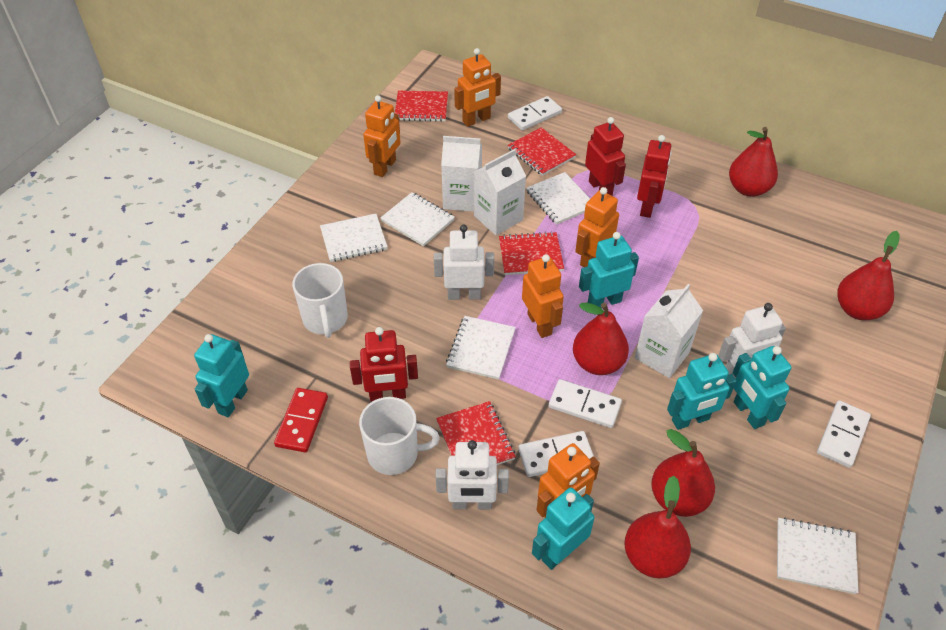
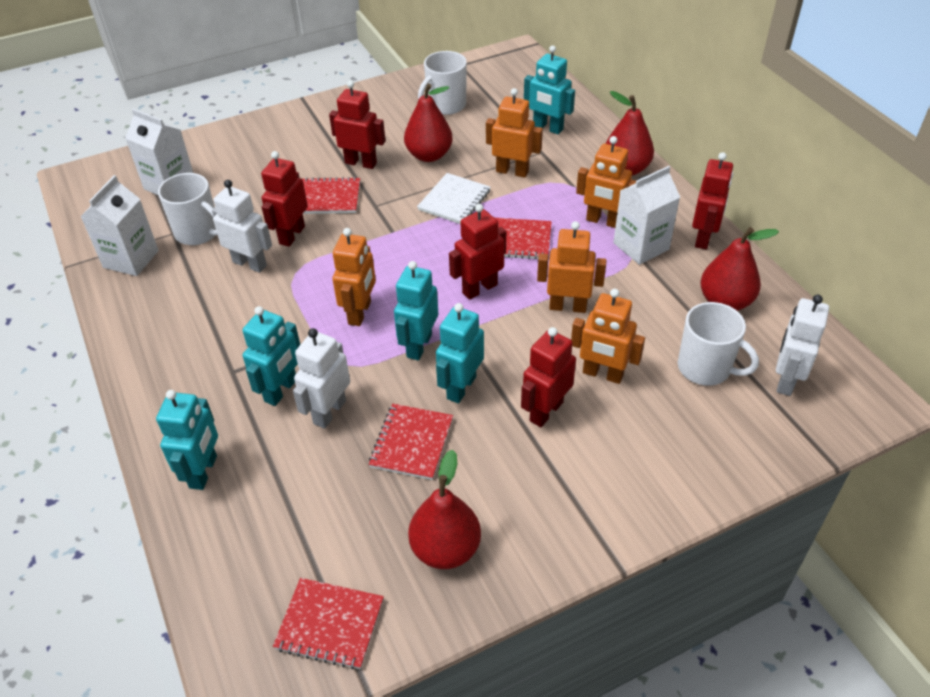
red domino: 1 -> 0
red pear: 5 -> 4
red robot: 3 -> 5
white domino: 4 -> 0
white mug: 2 -> 3
white notebook: 5 -> 1

